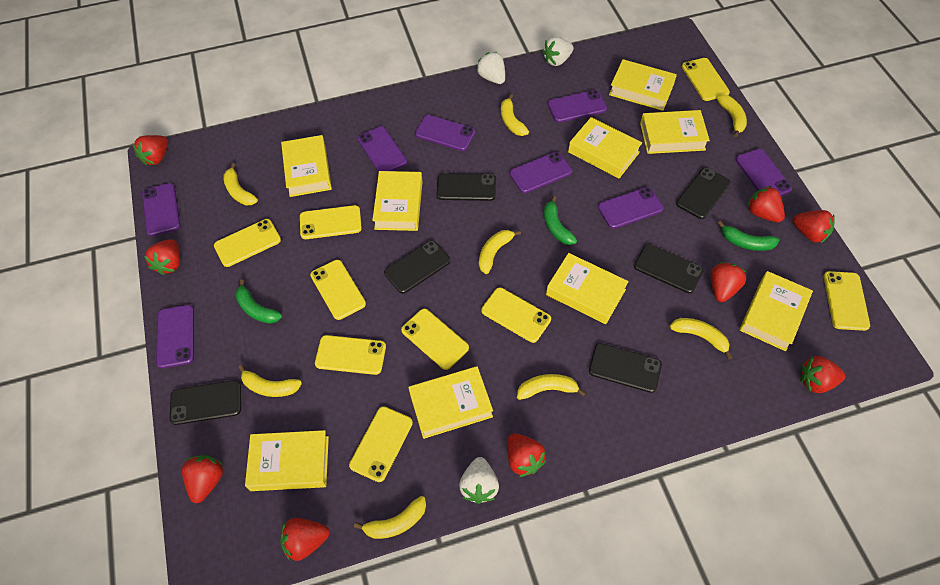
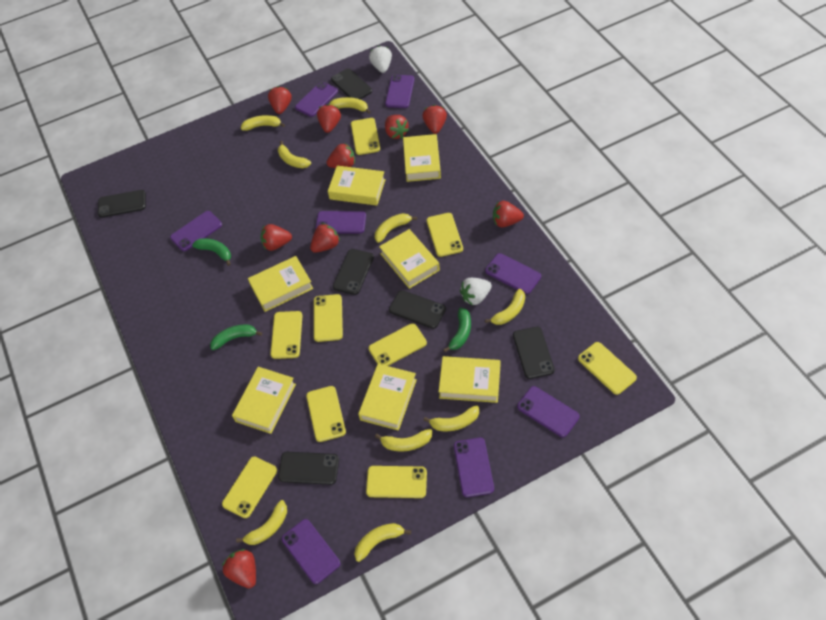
white strawberry: 3 -> 2
yellow banana: 8 -> 9
yellow book: 9 -> 7

